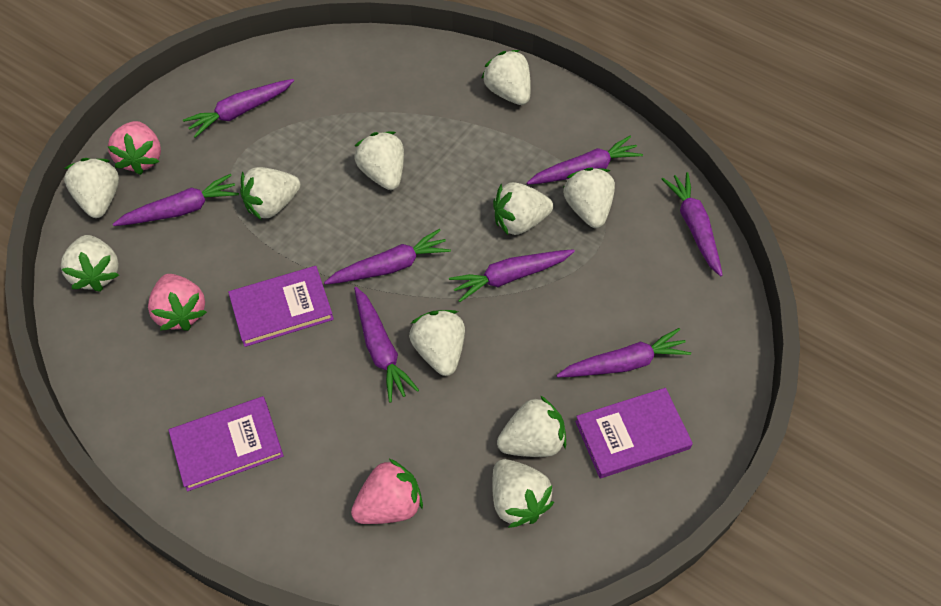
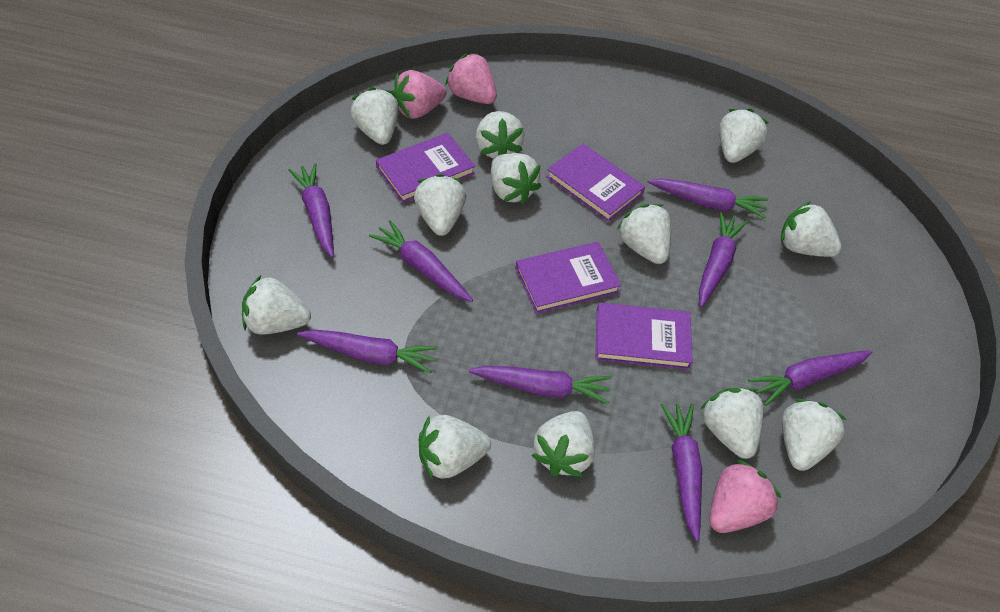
purple book: 3 -> 4
white strawberry: 10 -> 12

